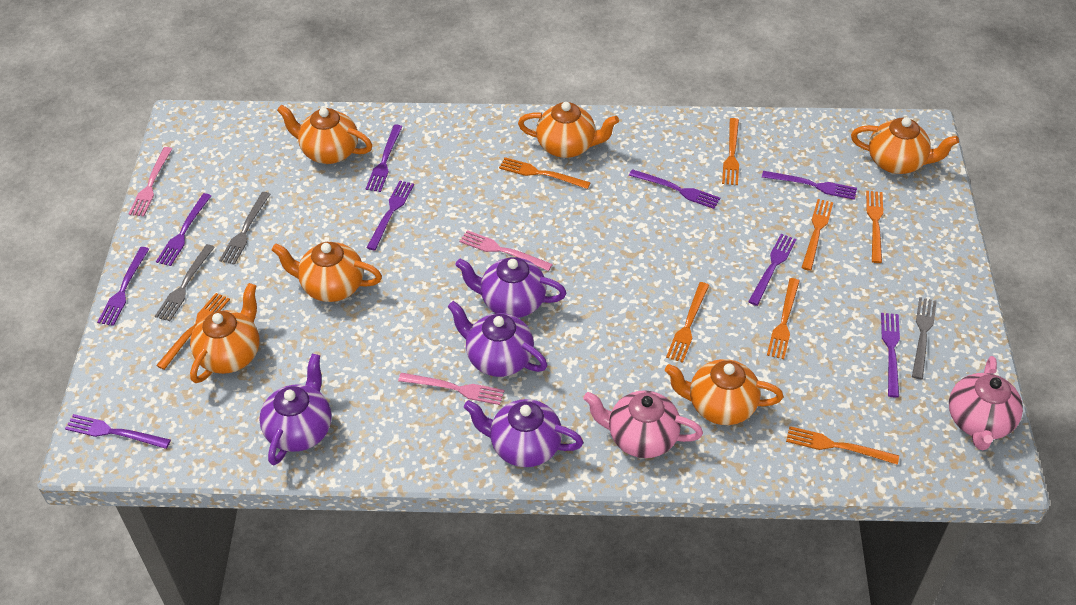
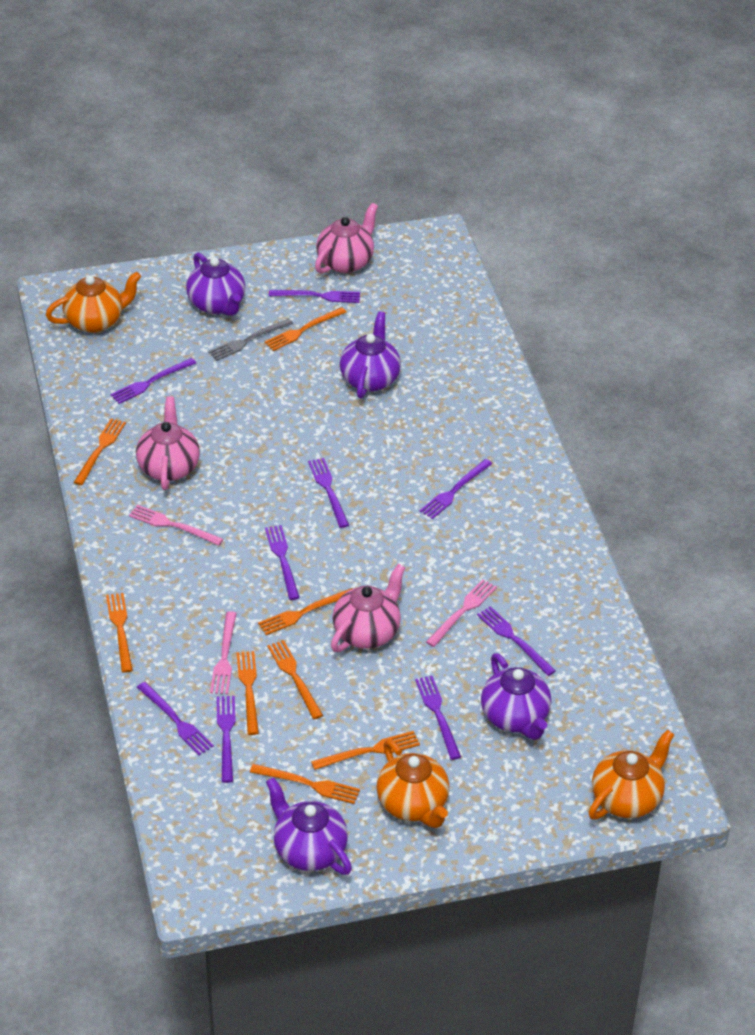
grey fork: 3 -> 1
orange teapot: 6 -> 3
pink teapot: 2 -> 3

